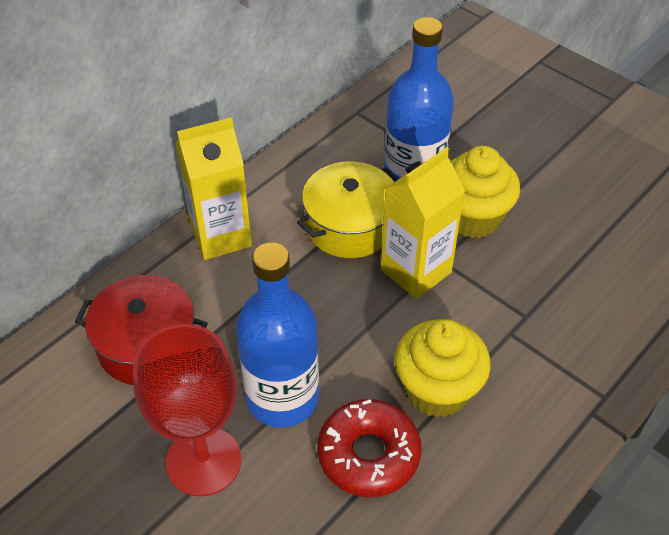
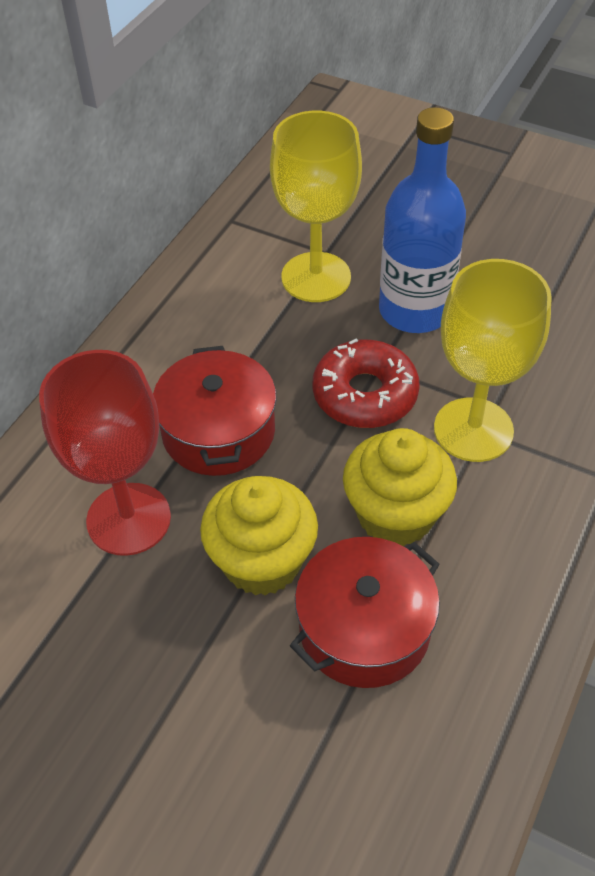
blue bottle: 2 -> 1
red pot: 1 -> 2
yellow carton: 2 -> 0
yellow goblet: 0 -> 2
yellow pot: 1 -> 0

